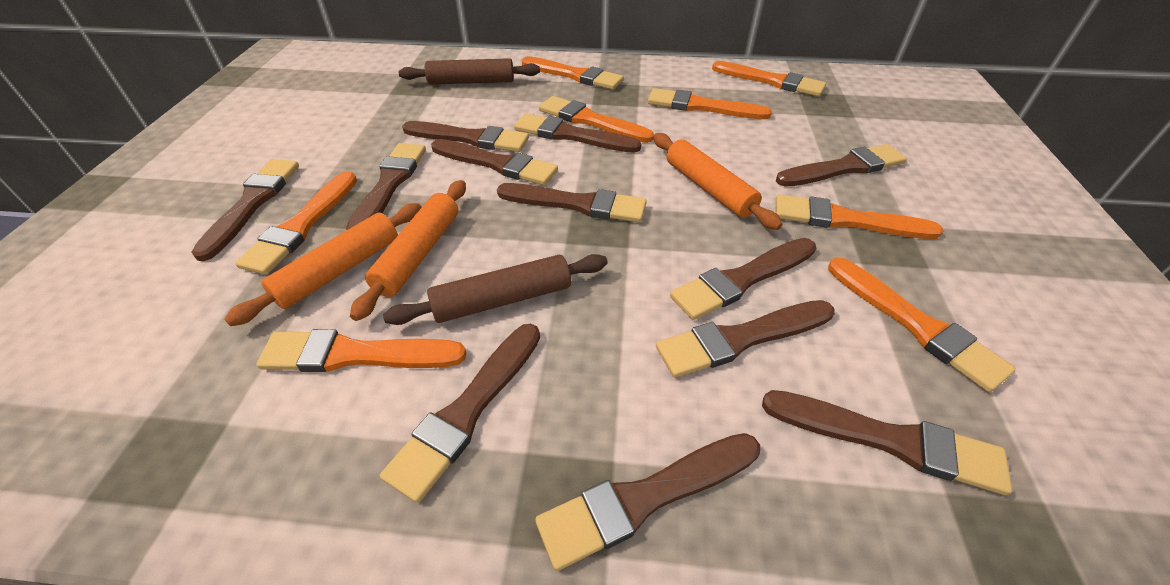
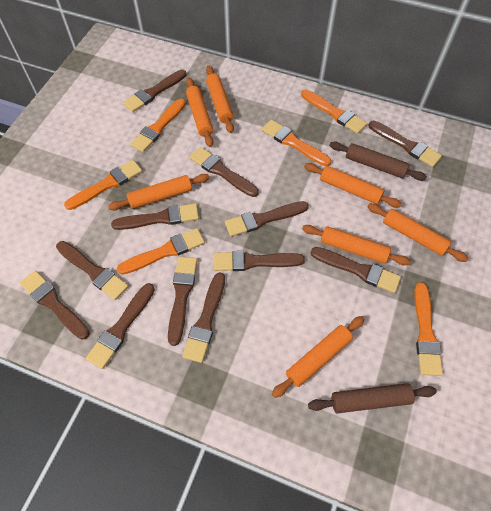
orange brush: 8 -> 6
orange rolling pin: 3 -> 7

